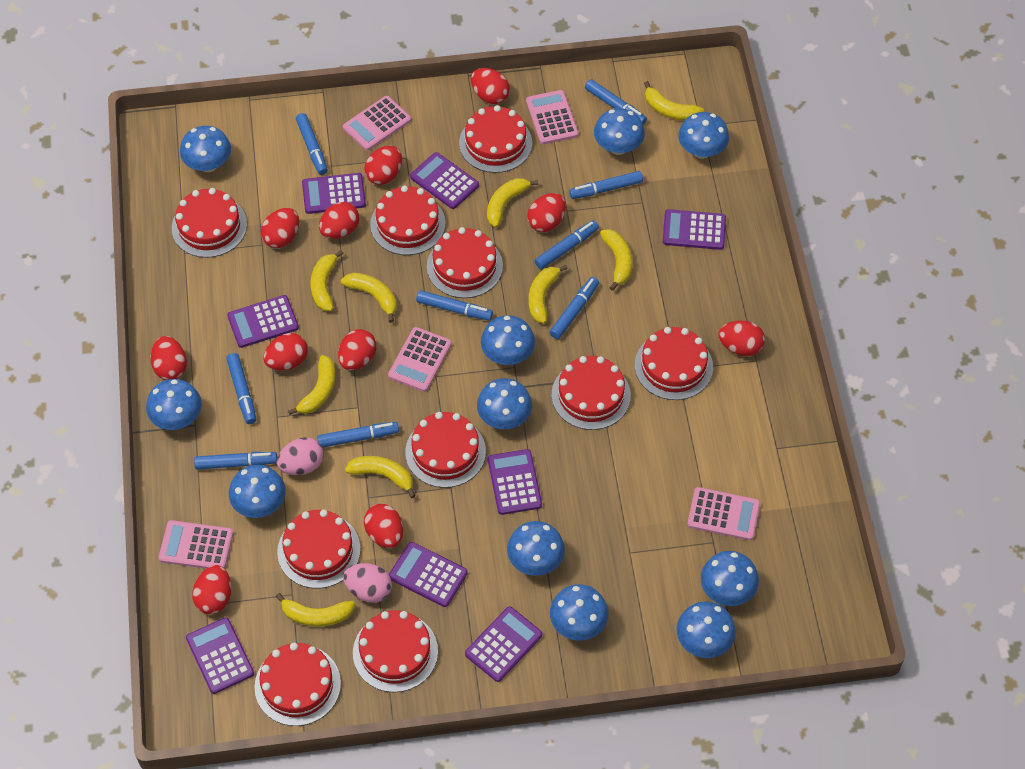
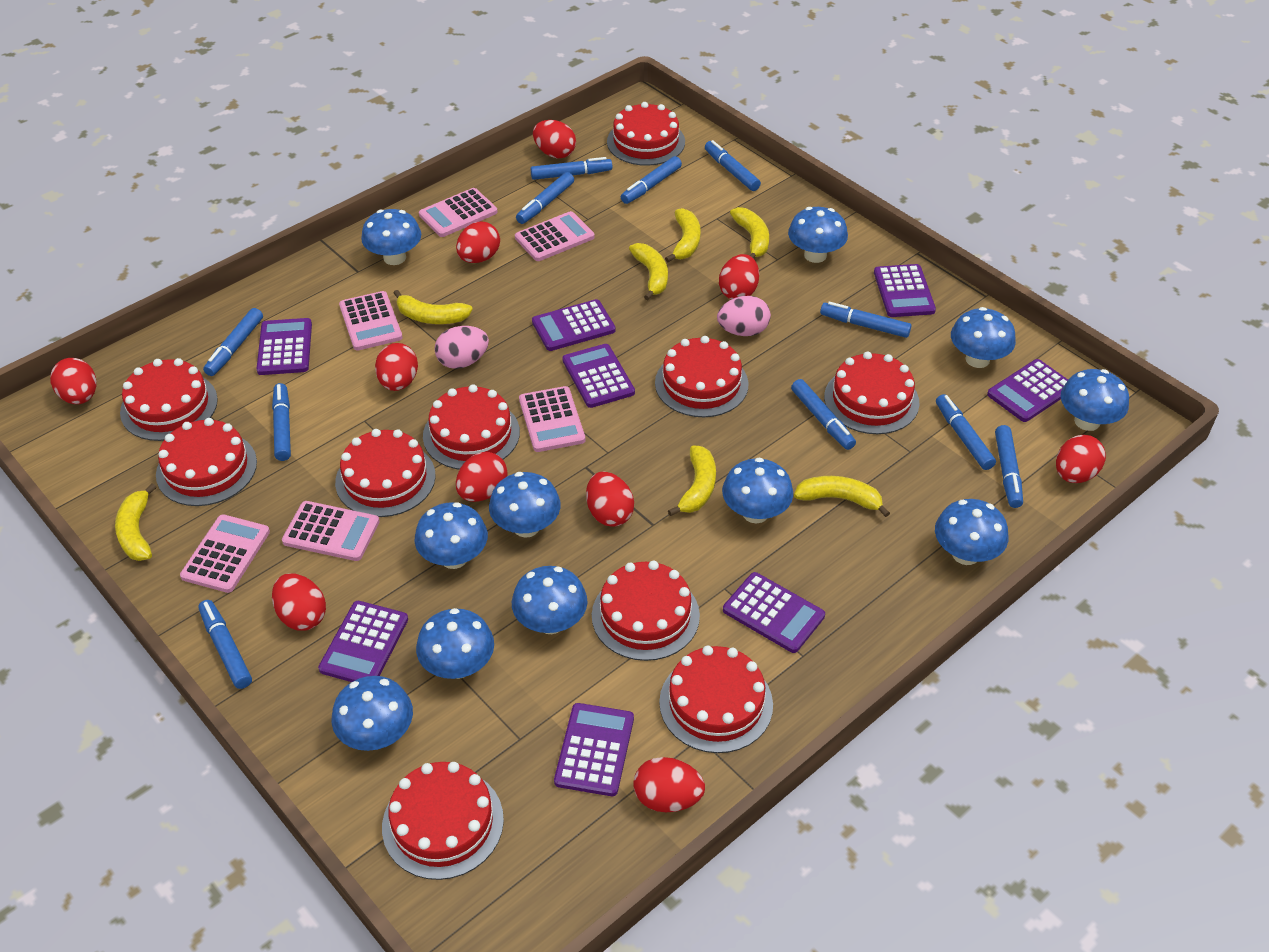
blue marker: 9 -> 11
pink calculator: 5 -> 6
red egg: 11 -> 10
yellow banana: 9 -> 7

